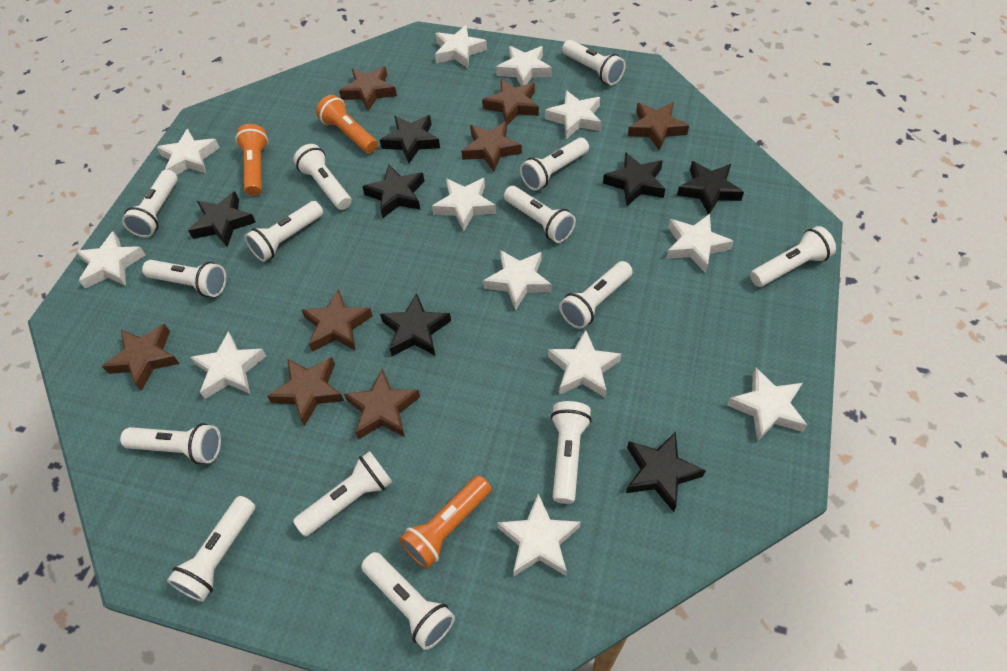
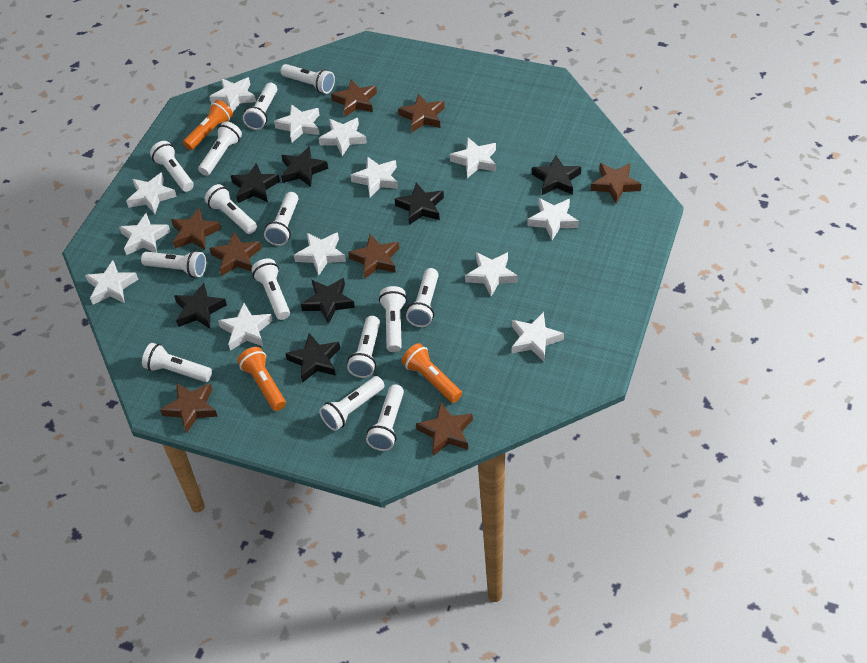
white star: 12 -> 13

